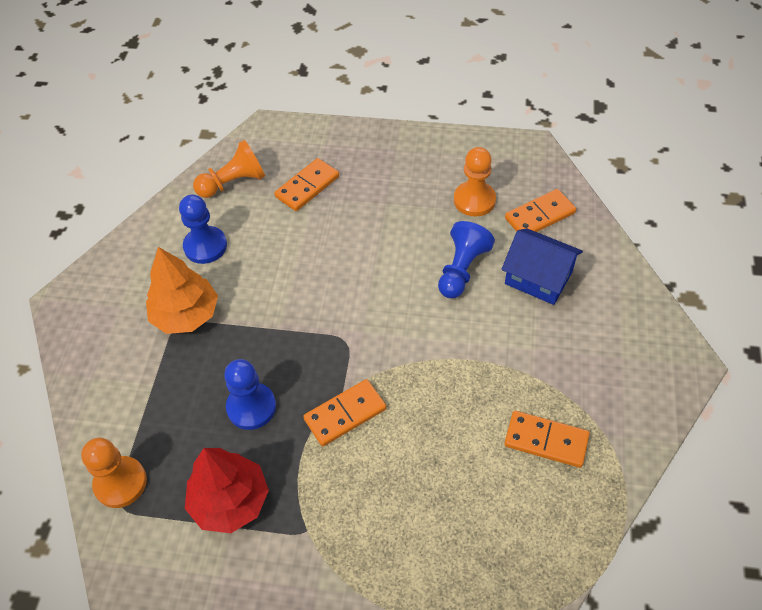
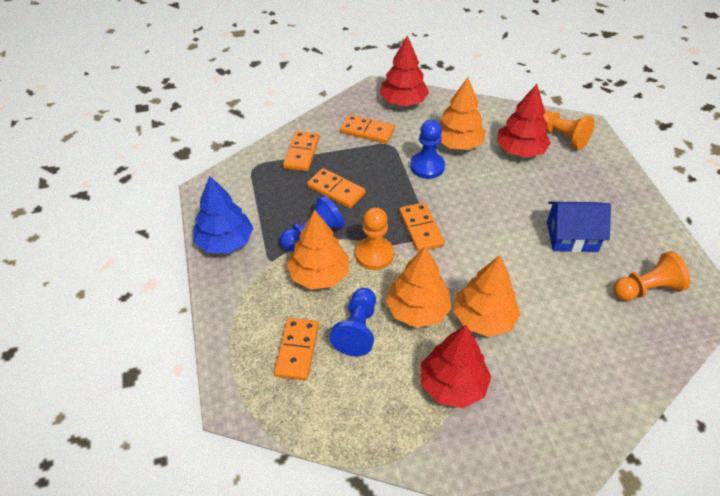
blue tree: 0 -> 1
orange domino: 4 -> 5
orange tree: 1 -> 4
red tree: 1 -> 3

